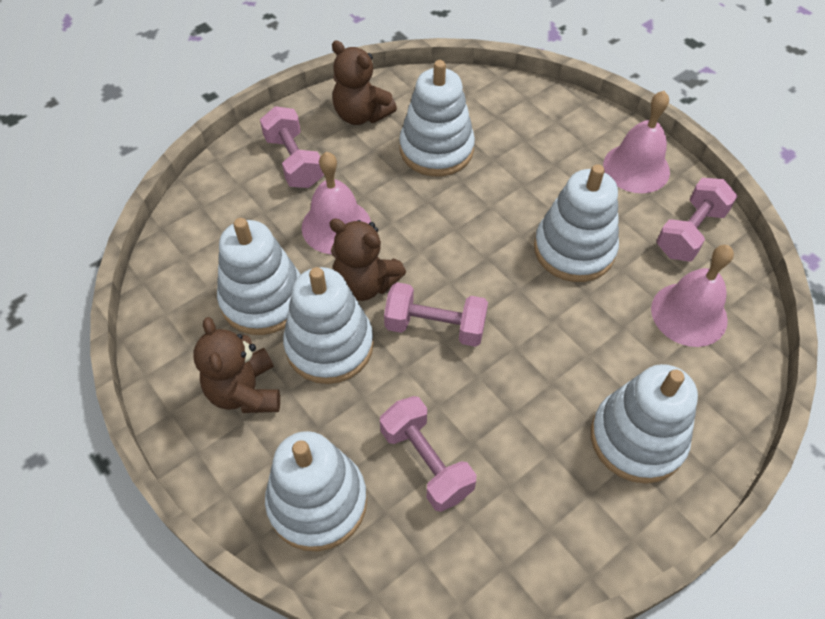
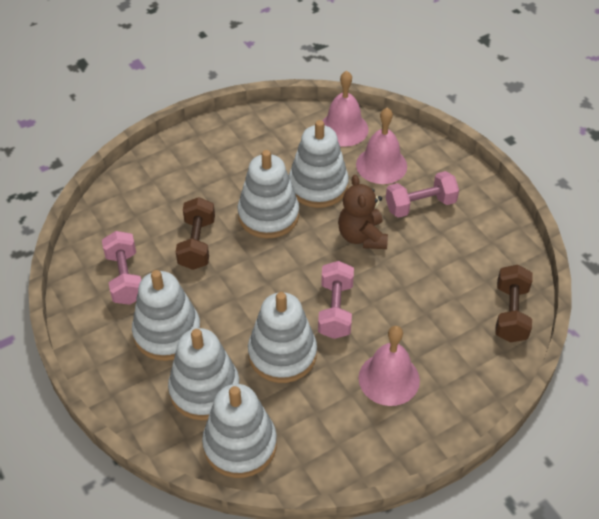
brown dumbbell: 0 -> 2
brown teddy bear: 3 -> 1
pink dumbbell: 4 -> 3

